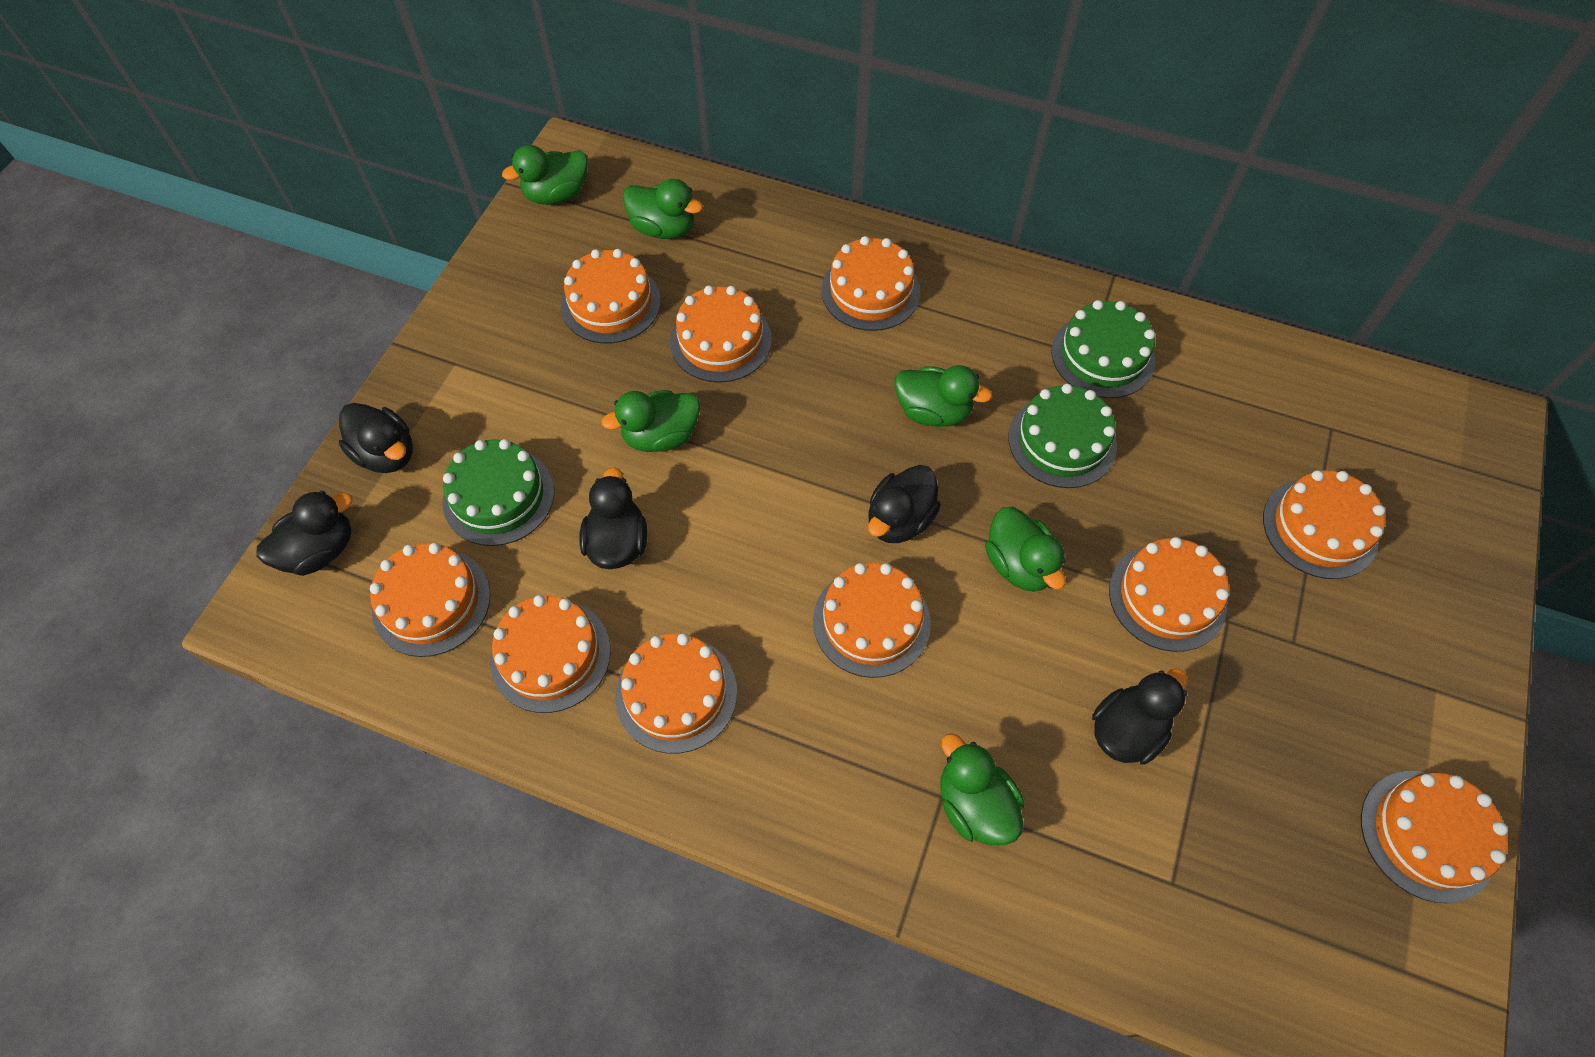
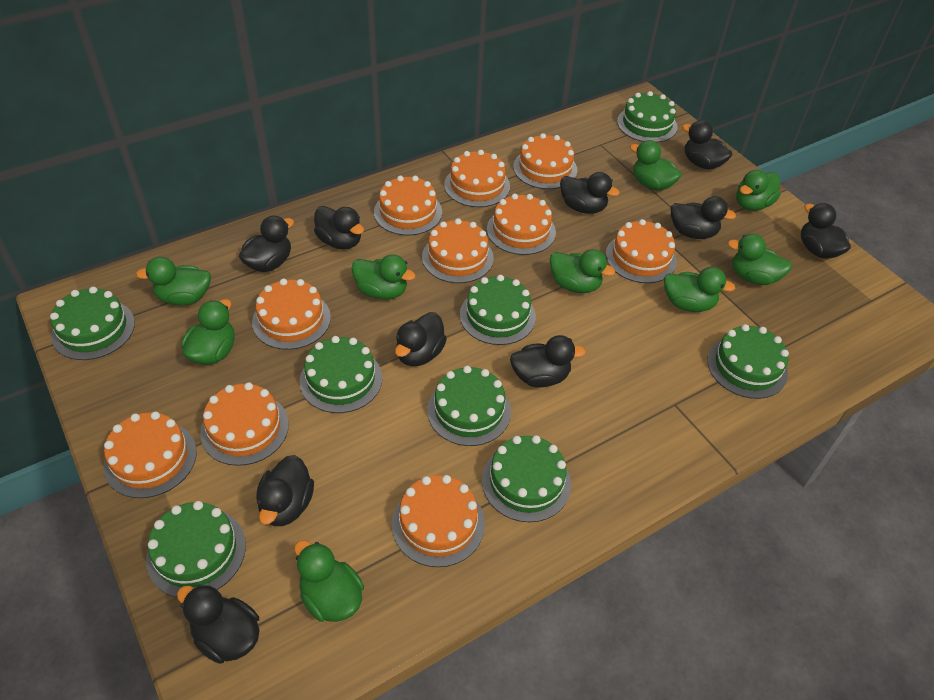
black duck: 5 -> 10
green cake: 3 -> 8
green duck: 6 -> 9

